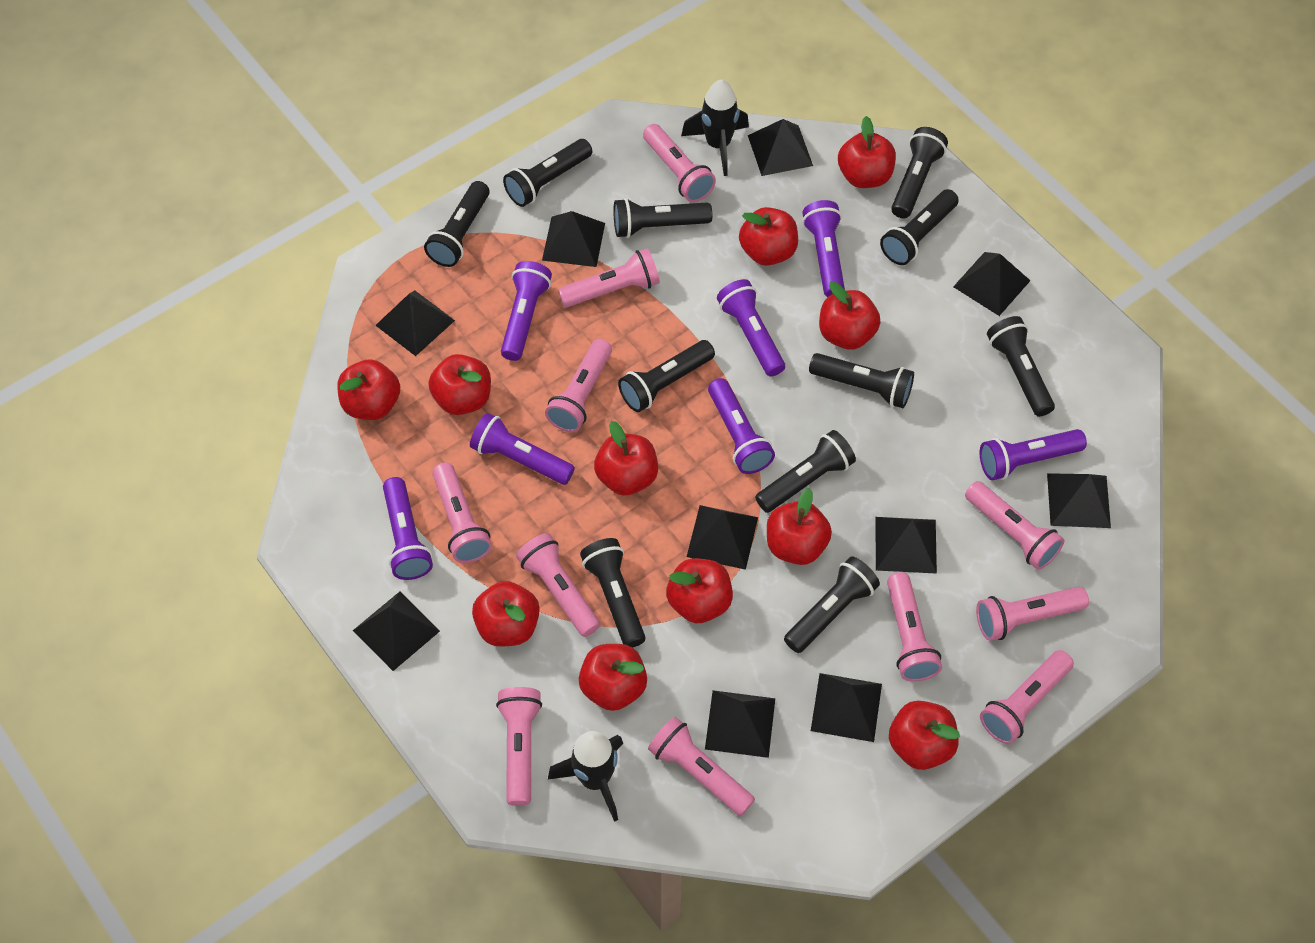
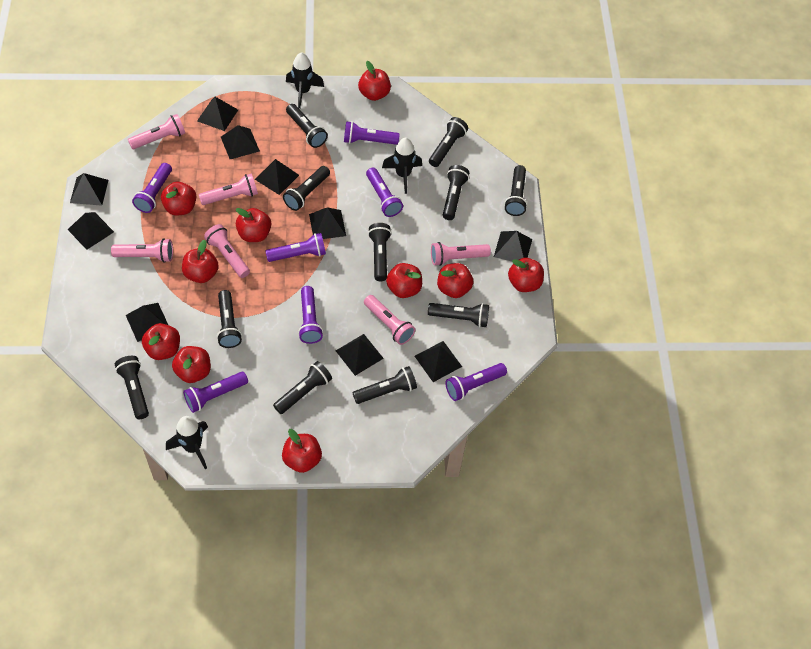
black rocket: 2 -> 3
pink flashlight: 11 -> 6
red apple: 11 -> 10

